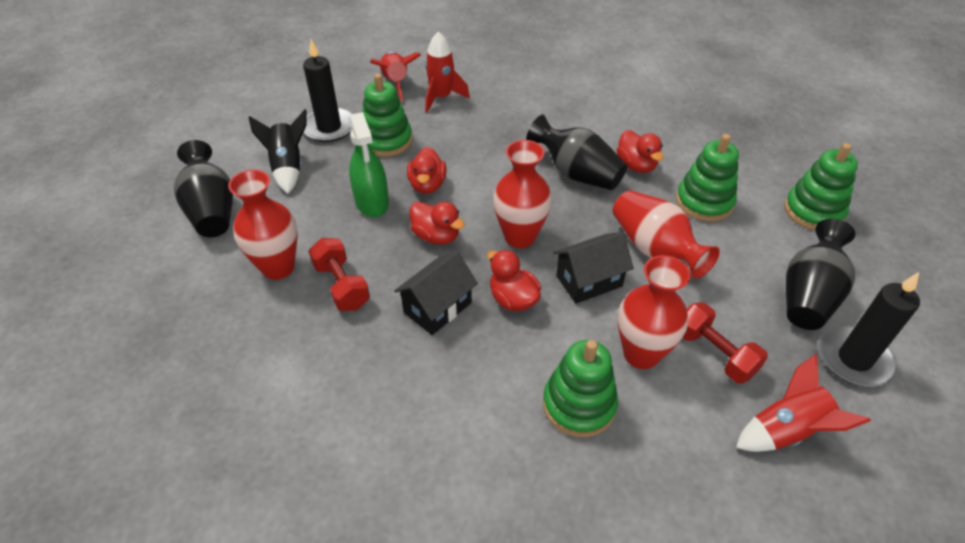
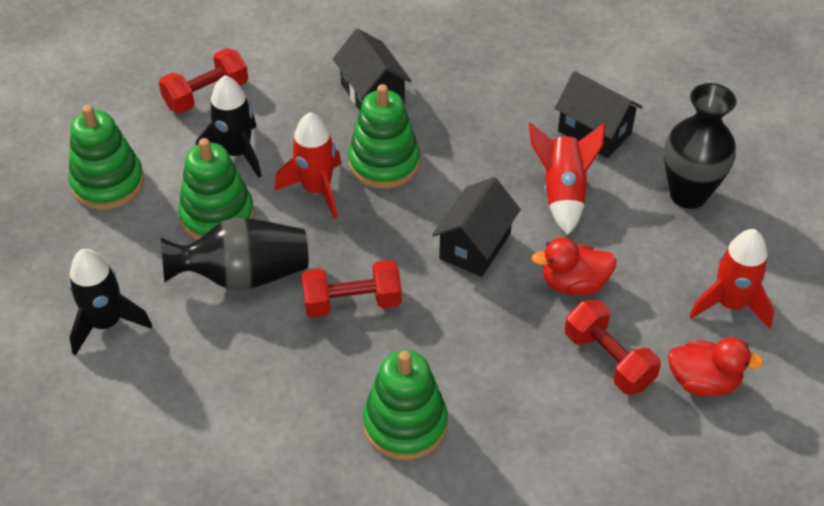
black candle: 2 -> 0
black house: 2 -> 3
black rocket: 1 -> 2
black vase: 3 -> 2
green spray bottle: 1 -> 0
red duck: 4 -> 2
red dumbbell: 2 -> 3
red vase: 4 -> 0

